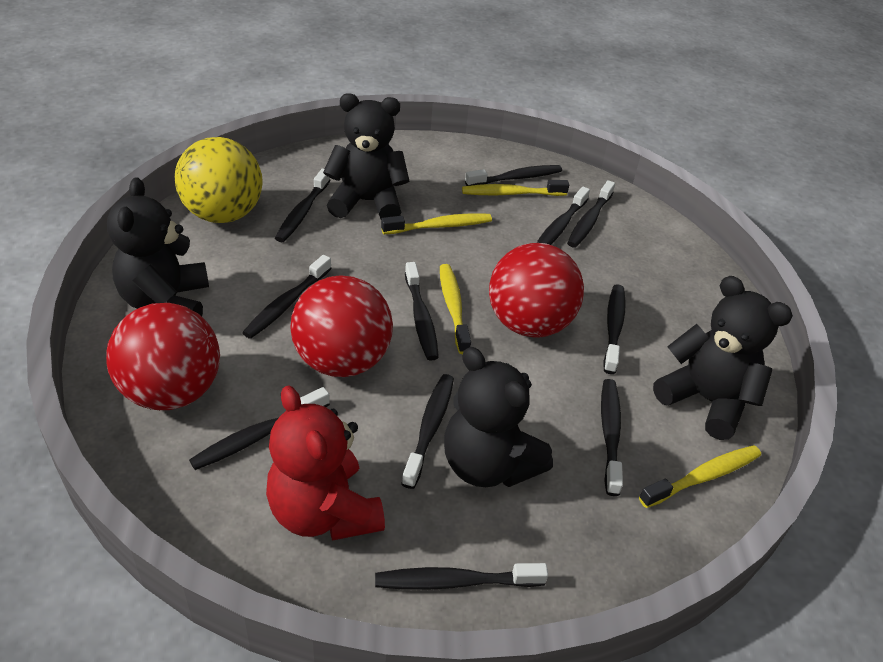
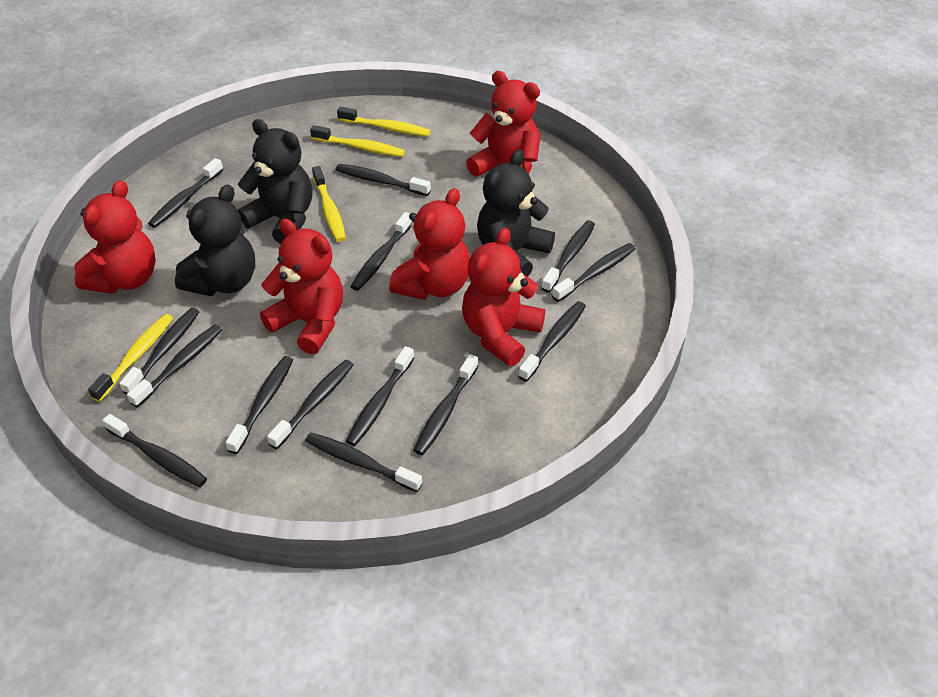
black teddy bear: 4 -> 3
black toothbrush: 11 -> 14
red ball: 3 -> 0
red teddy bear: 1 -> 5
yellow ball: 1 -> 0

